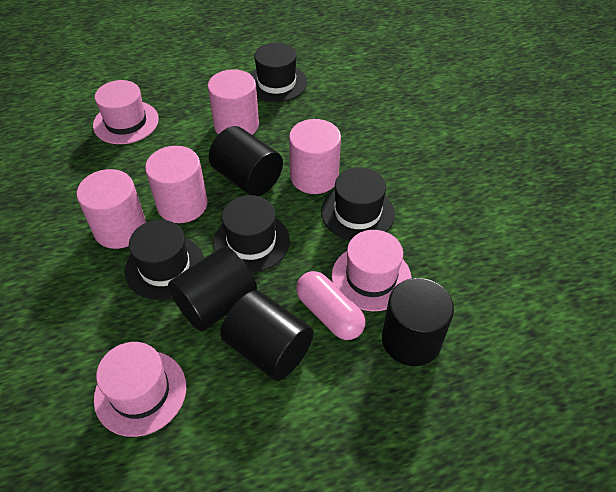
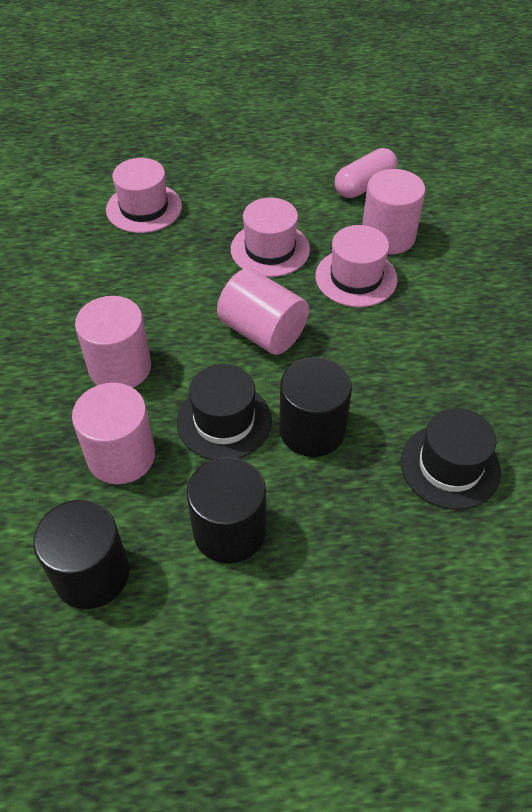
black cylinder: 4 -> 3
black hat: 4 -> 2

